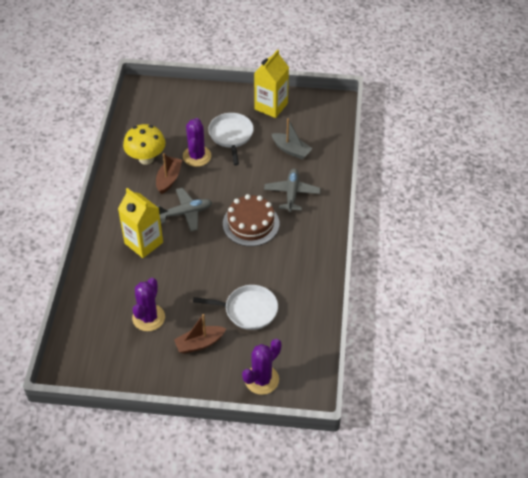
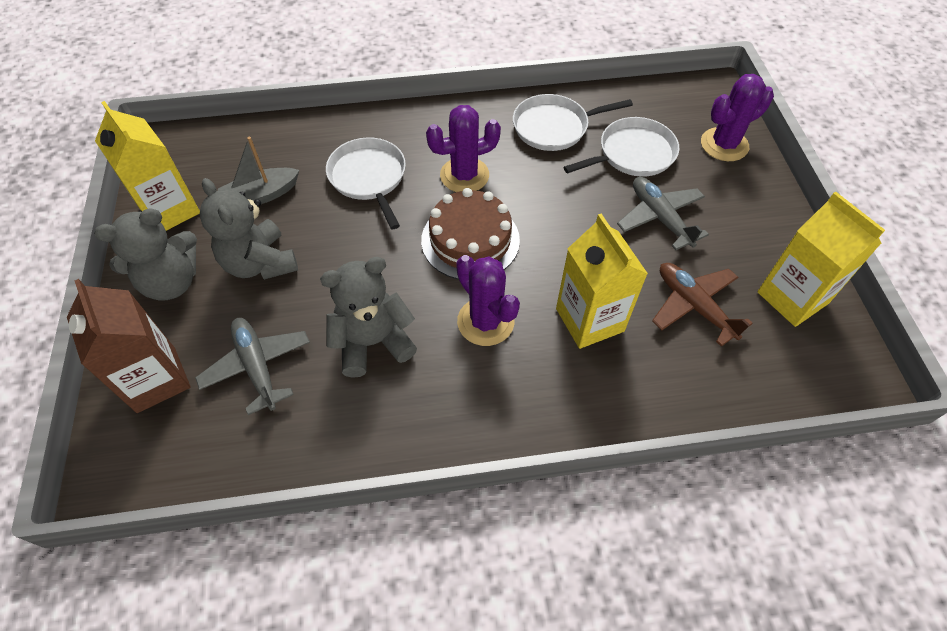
brown boat: 2 -> 0
brown carton: 0 -> 1
brown plane: 0 -> 1
grey teddy bear: 0 -> 3
white pan: 2 -> 3
yellow carton: 2 -> 3
yellow mushroom: 1 -> 0

